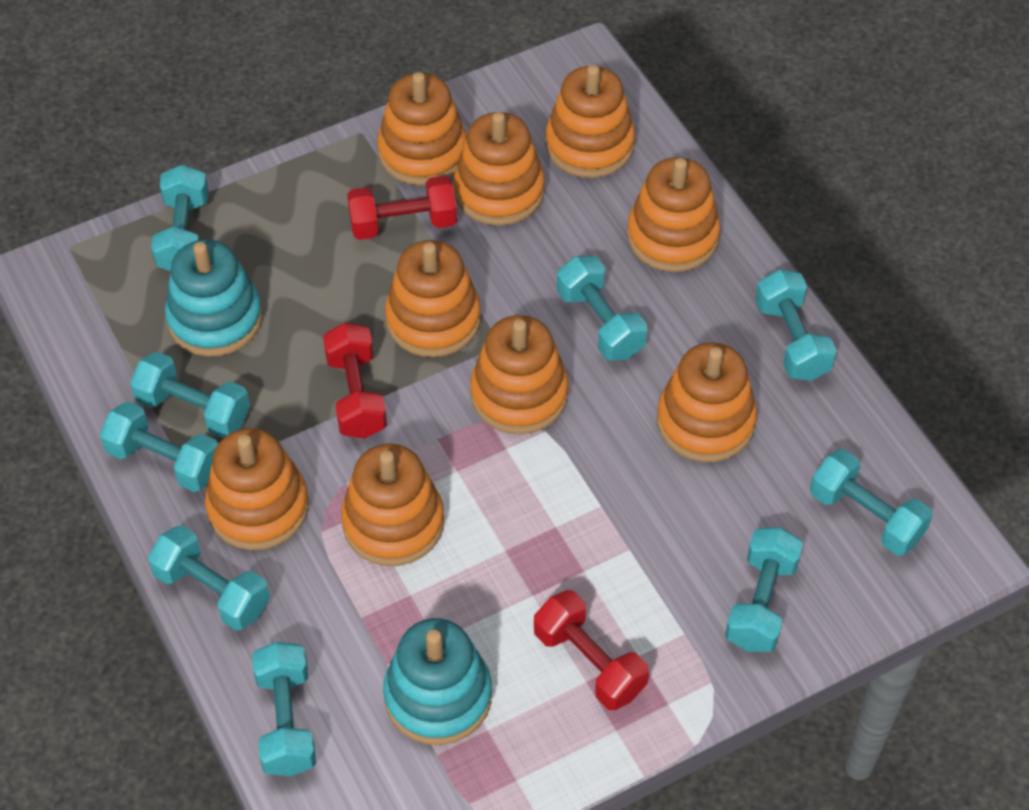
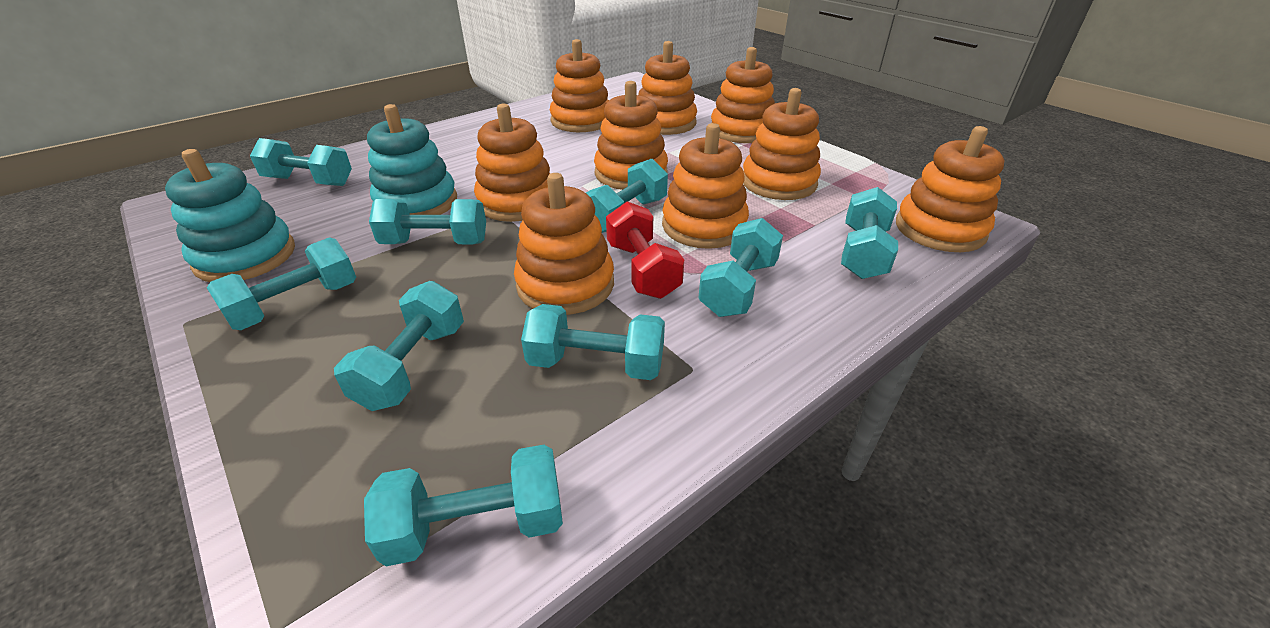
red dumbbell: 3 -> 1

